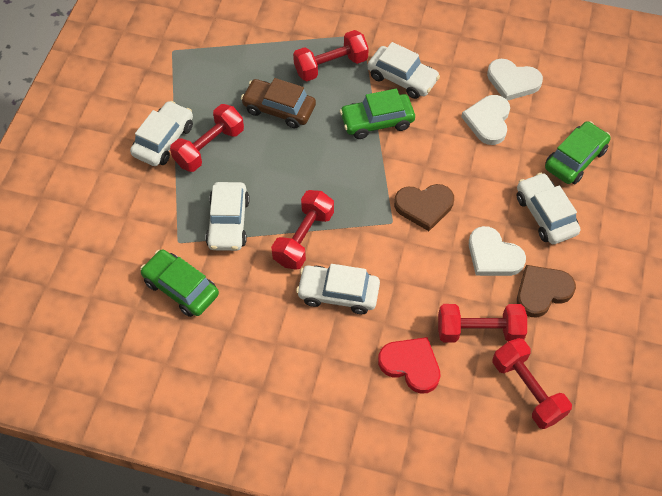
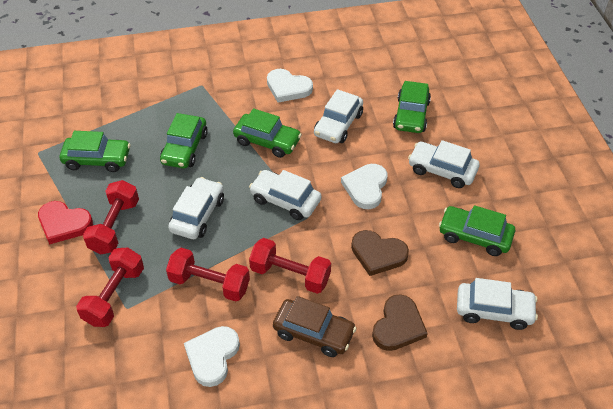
green car: 3 -> 5
red dumbbell: 5 -> 4

